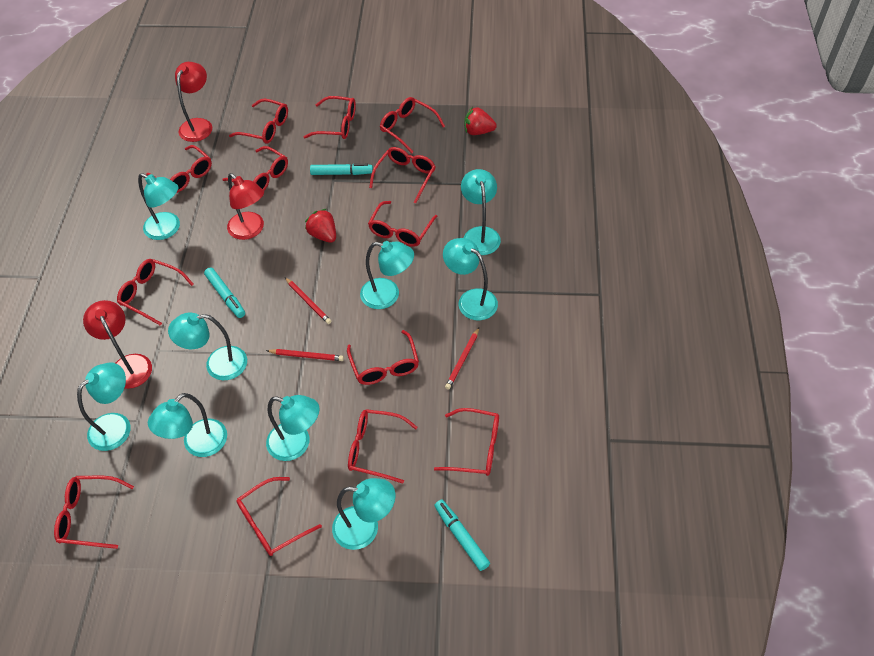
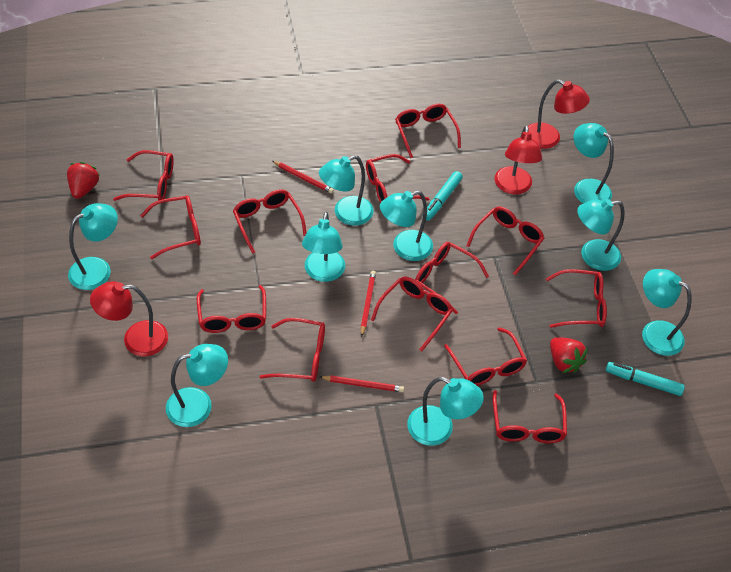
turquoise marker: 3 -> 2

